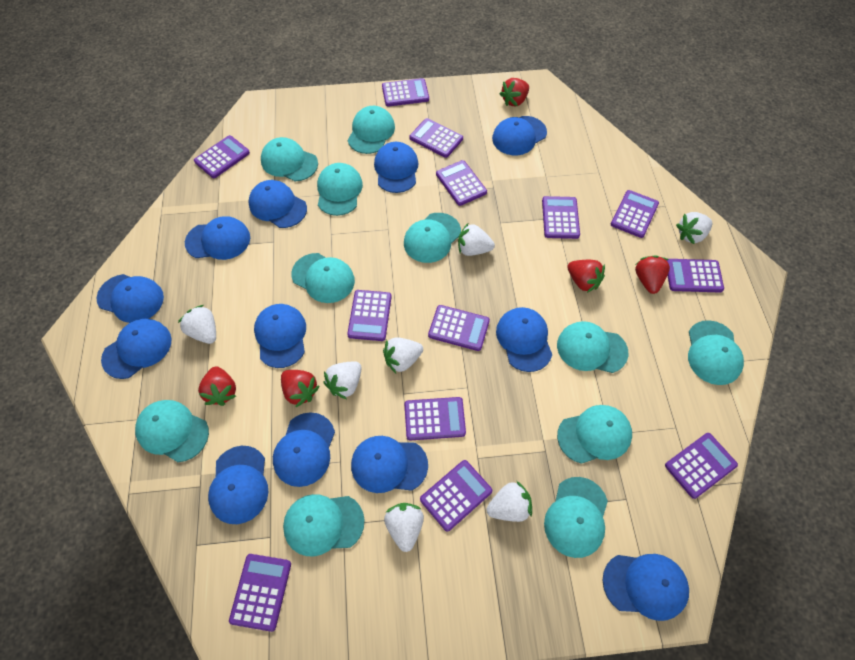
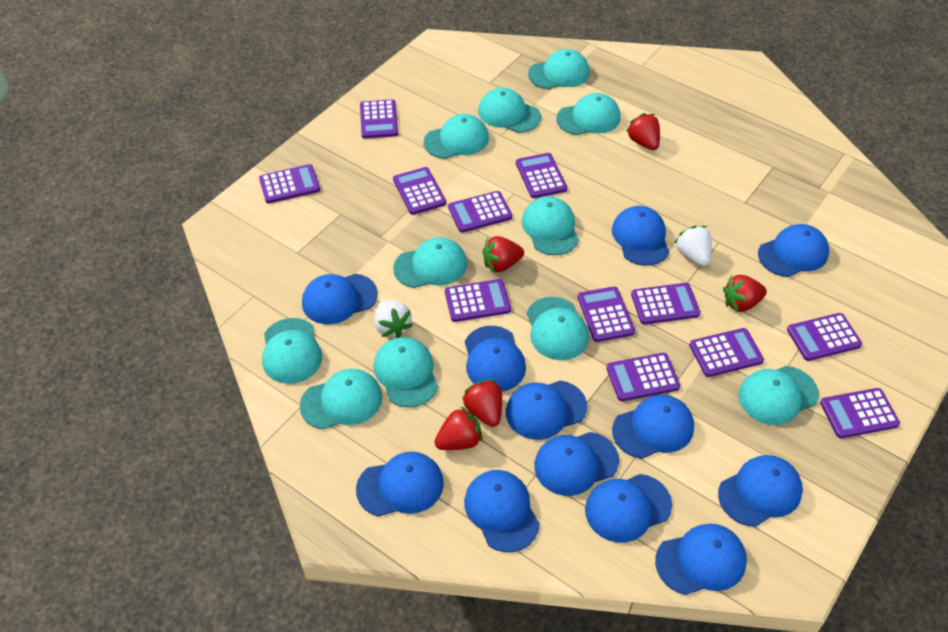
purple calculator: 13 -> 12
white strawberry: 7 -> 2

